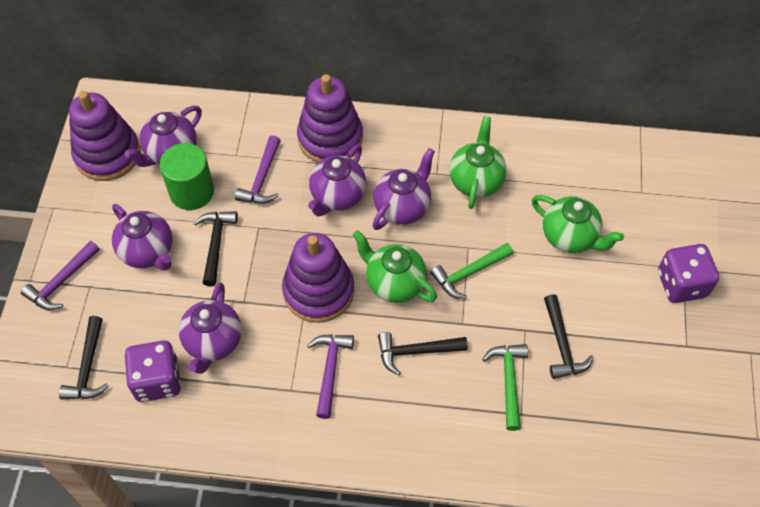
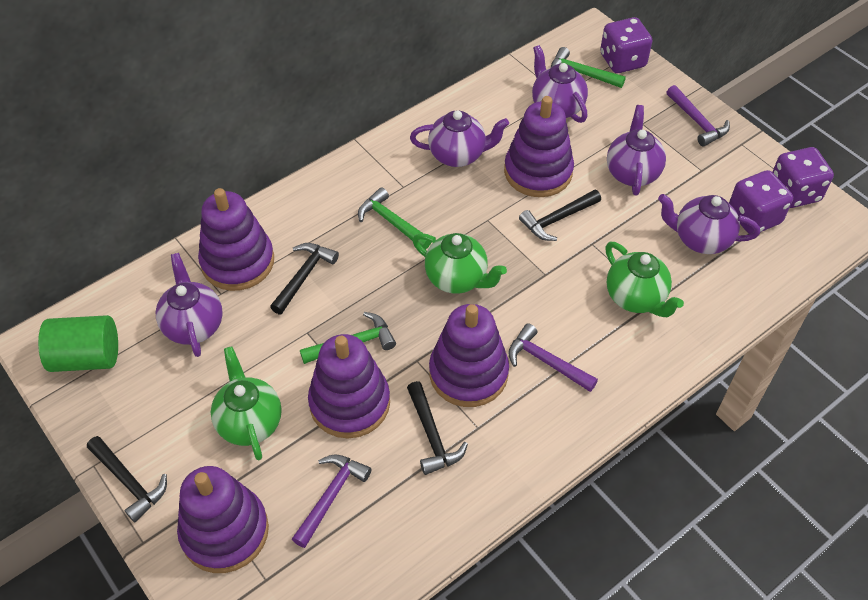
green hammer: 2 -> 3
purple dice: 2 -> 3
purple stacking toy: 3 -> 5

